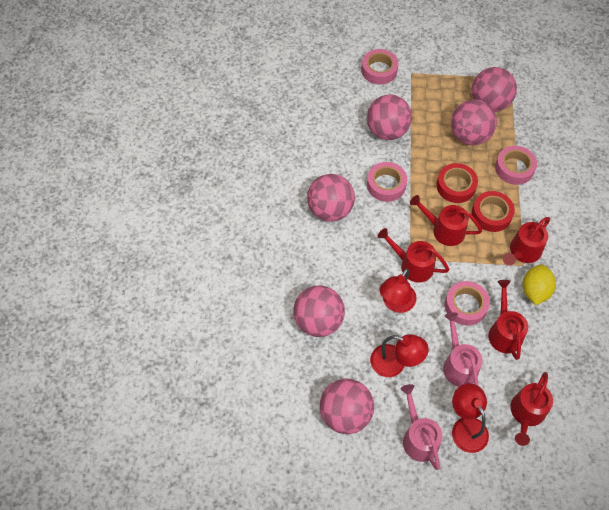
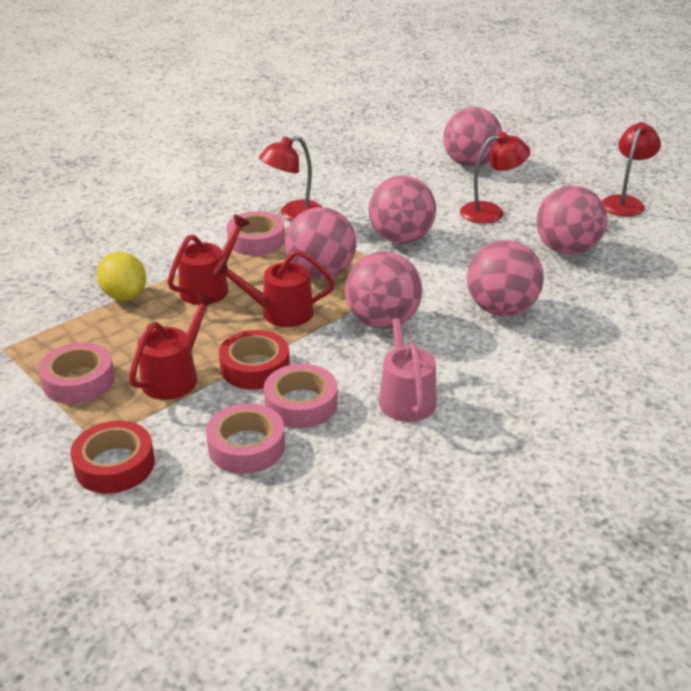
pink watering can: 2 -> 1
red watering can: 5 -> 3

